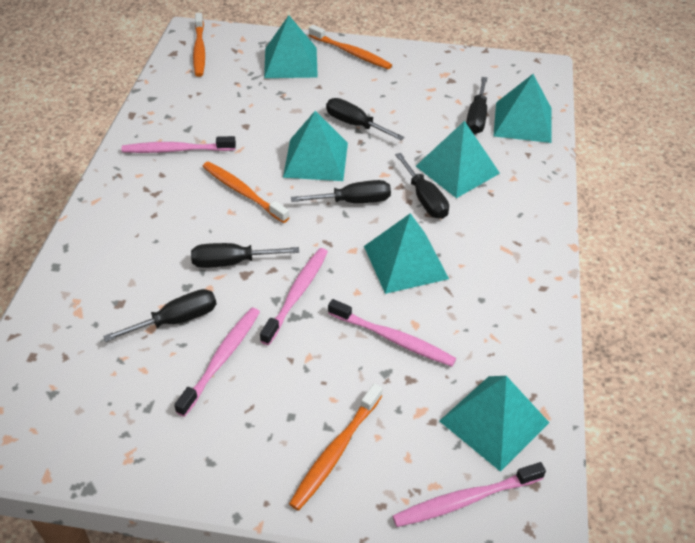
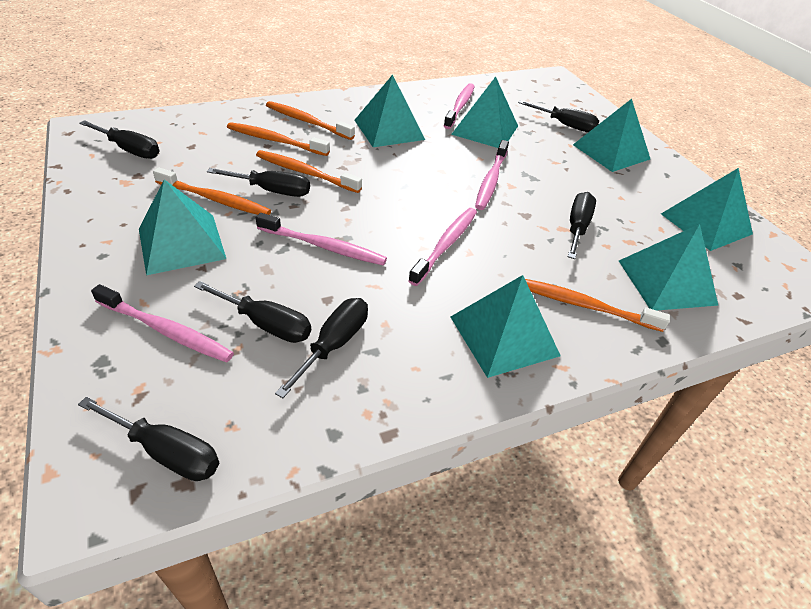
black screwdriver: 6 -> 7
orange toothbrush: 4 -> 5
turquoise pyramid: 6 -> 7

